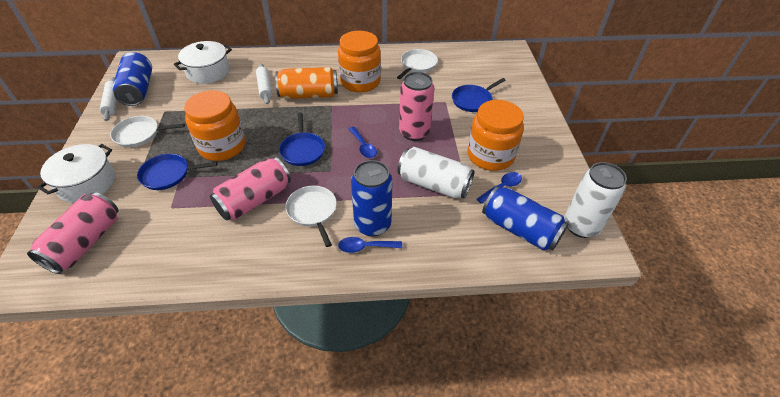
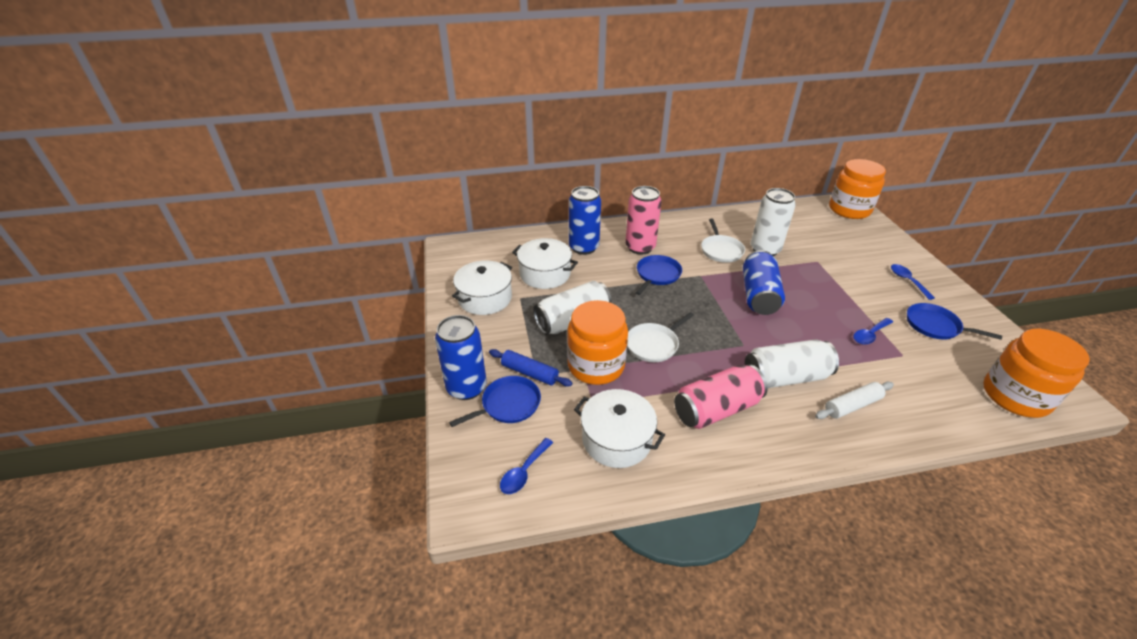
blue rolling pin: 0 -> 1
orange can: 1 -> 0
pink can: 3 -> 2
white can: 2 -> 3
white pan: 3 -> 2
white pot: 2 -> 3
white rolling pin: 2 -> 1

